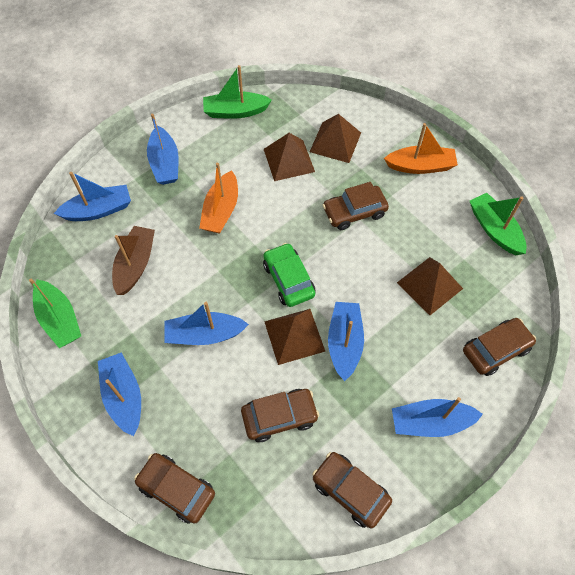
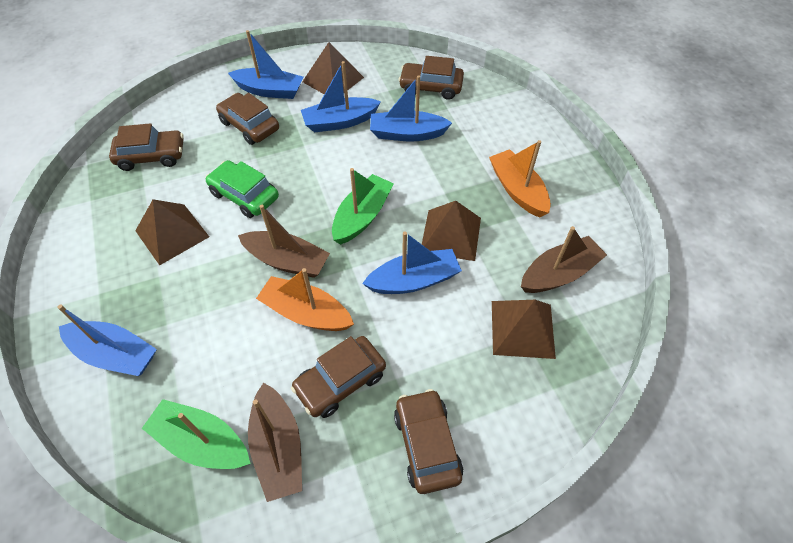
blue boat: 6 -> 5
brown boat: 1 -> 3
green boat: 3 -> 2

